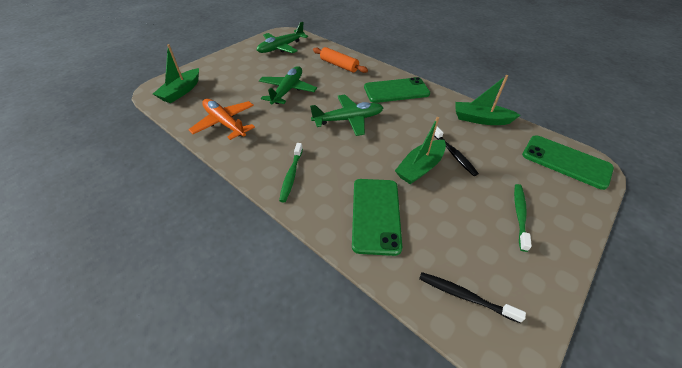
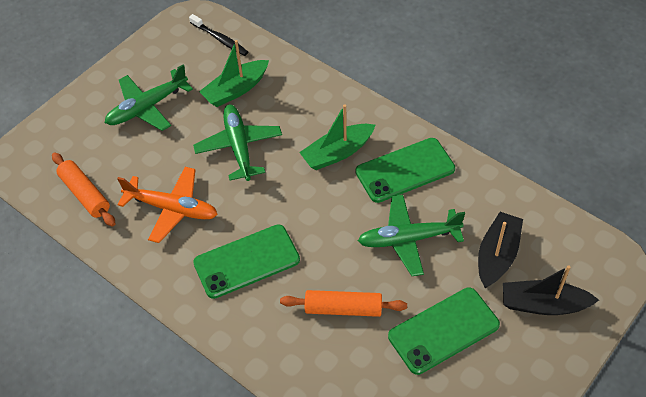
black boat: 0 -> 2
black toothbrush: 2 -> 1
green boat: 3 -> 2
green toothbrush: 2 -> 0
orange rolling pin: 1 -> 2

